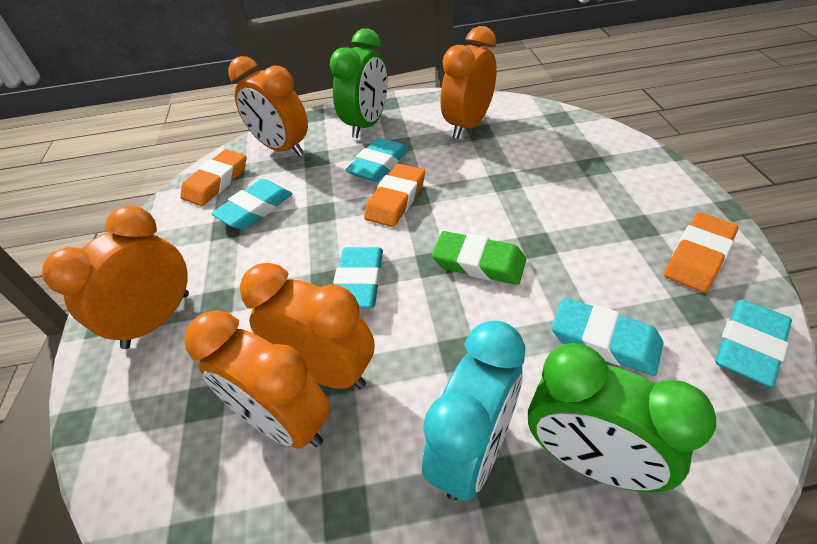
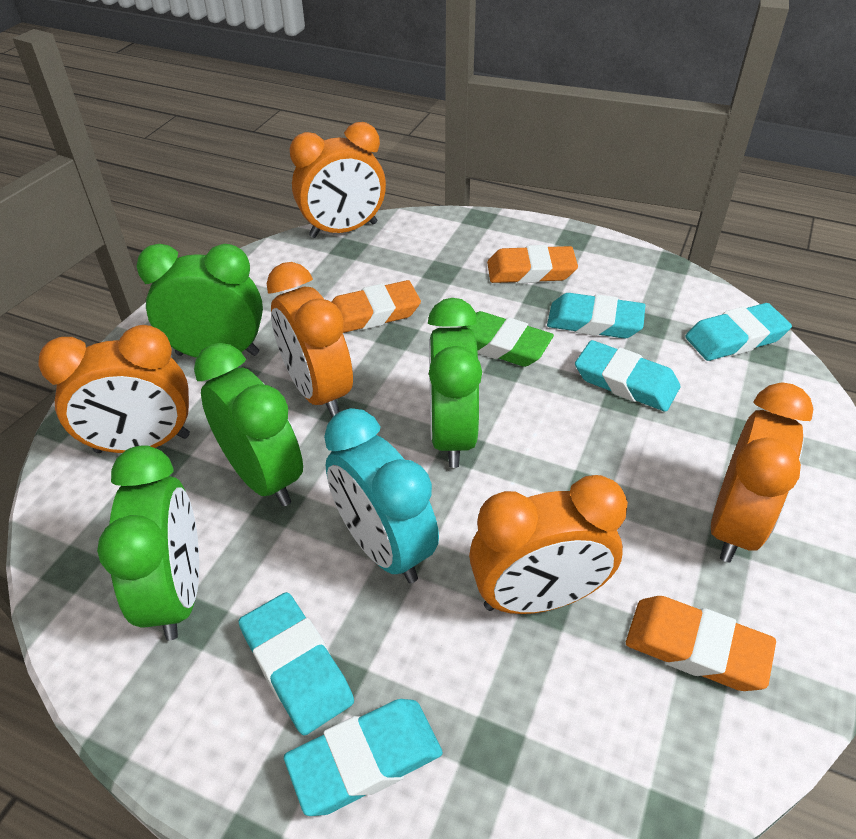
green clock: 2 -> 4

